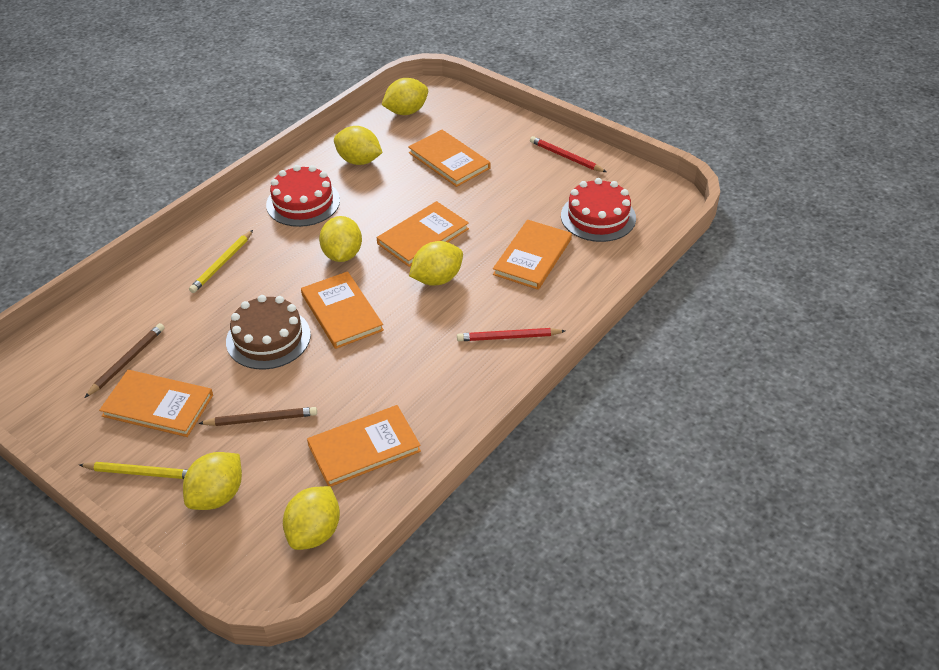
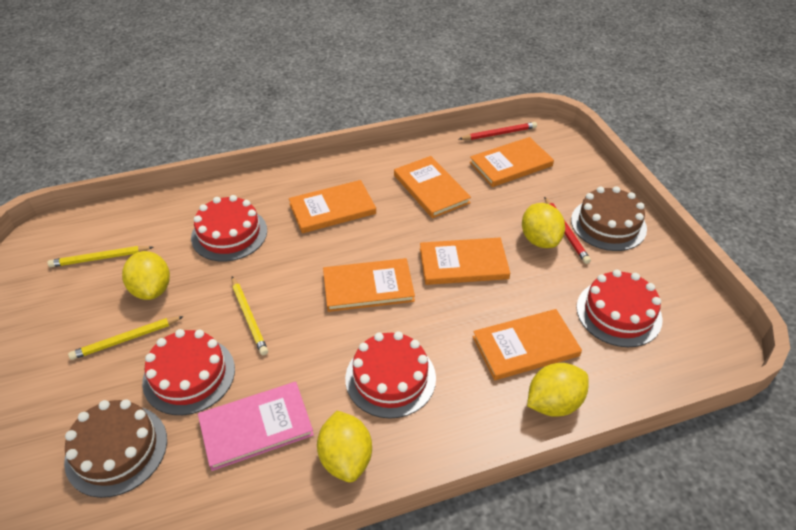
brown cake: 1 -> 2
brown pencil: 2 -> 0
pink book: 0 -> 1
red cake: 2 -> 4
yellow lemon: 6 -> 4
yellow pencil: 2 -> 3

